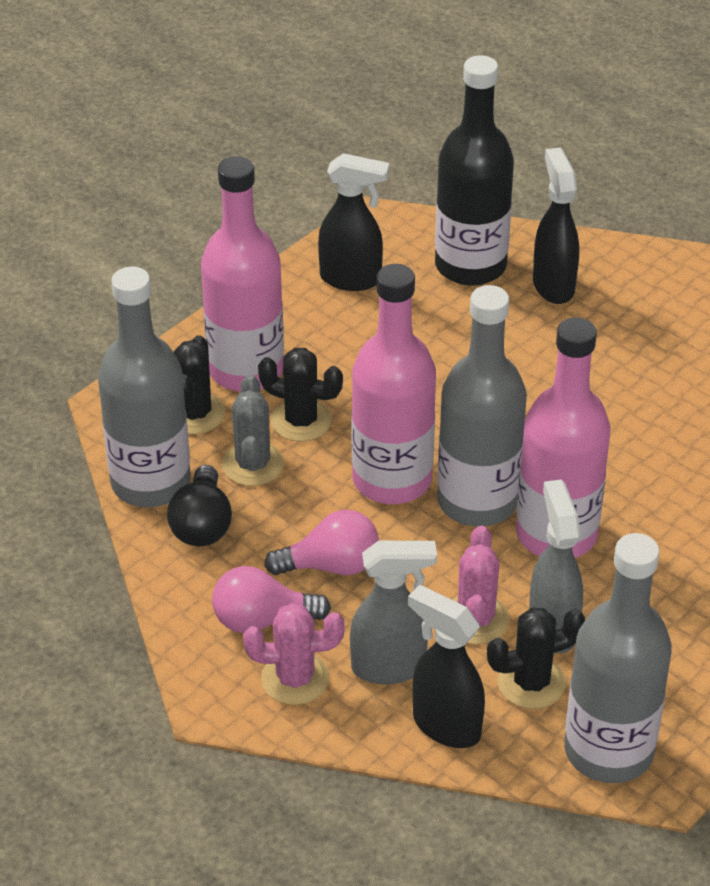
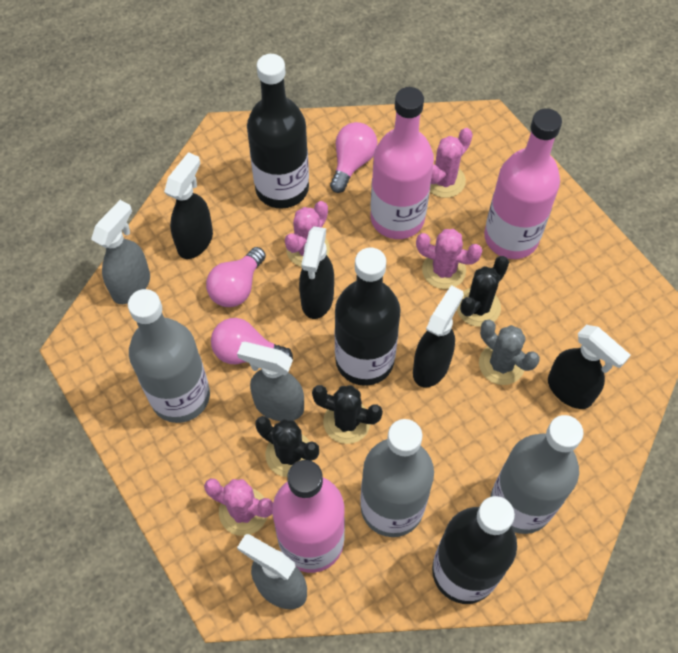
black bottle: 1 -> 3
black light bulb: 1 -> 0
black spray bottle: 3 -> 4
grey spray bottle: 2 -> 3
pink cactus: 2 -> 4
pink light bulb: 2 -> 3

